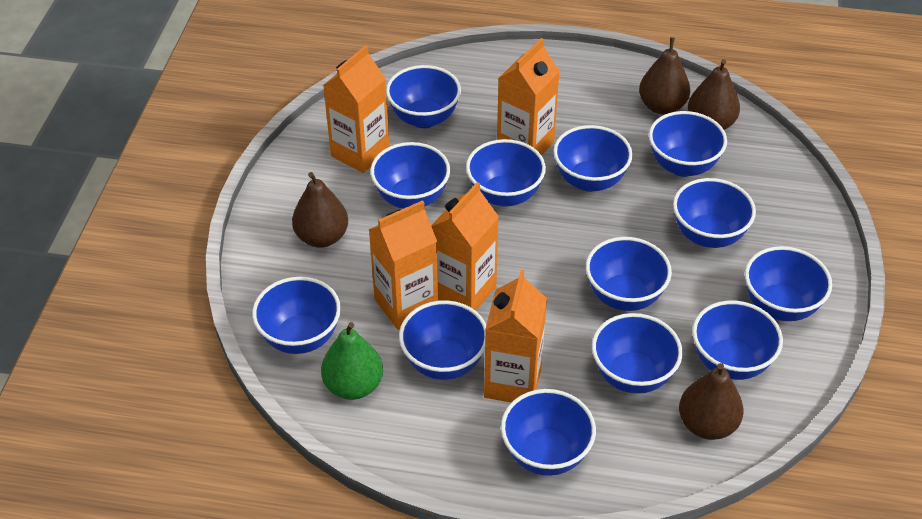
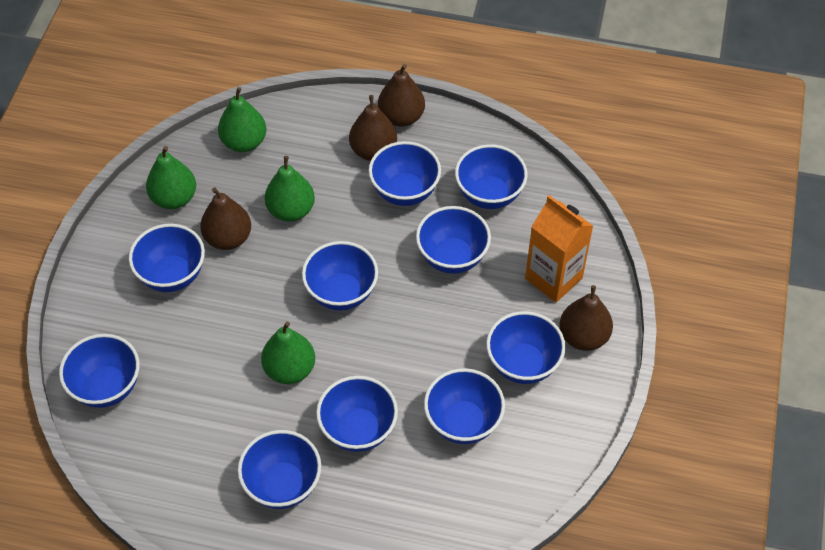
blue bowl: 13 -> 10
green pear: 1 -> 4
orange carton: 5 -> 1

